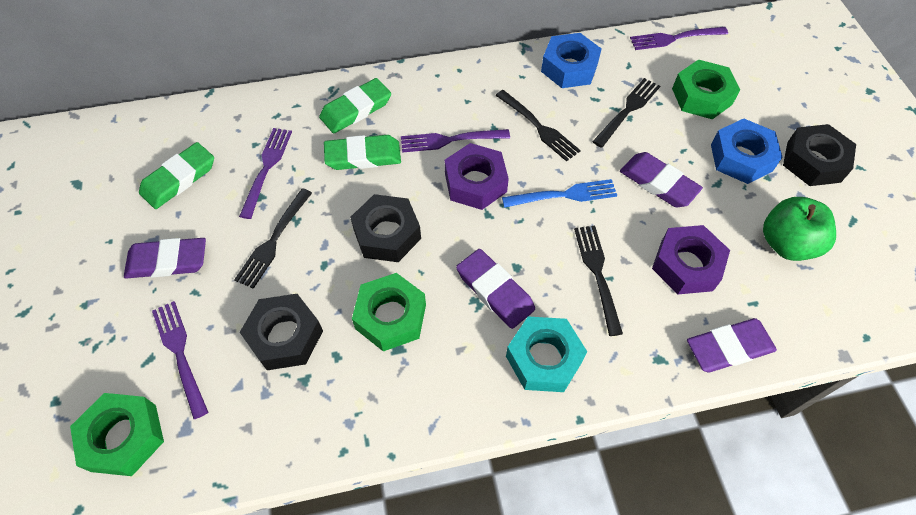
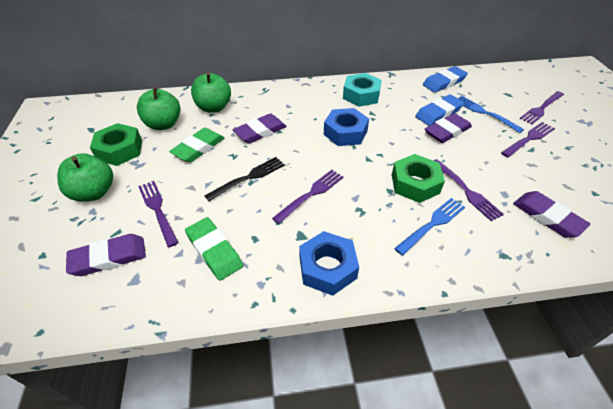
black fork: 4 -> 1
black nut: 3 -> 0
blue eraser: 0 -> 2
blue fork: 1 -> 2
green apple: 1 -> 3
green eraser: 3 -> 2
green nut: 3 -> 2
purple fork: 4 -> 5
purple nut: 2 -> 0

